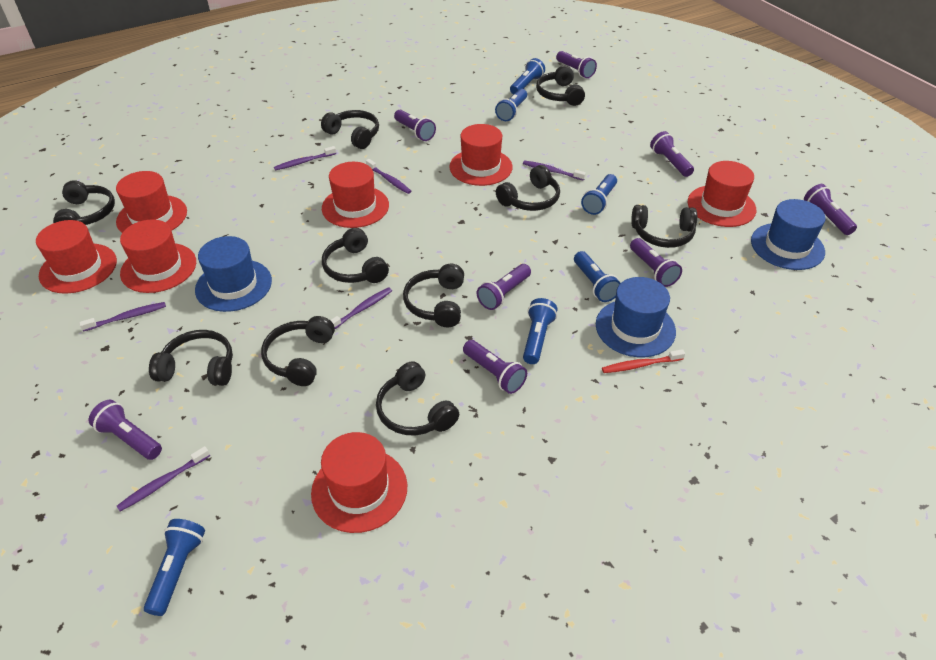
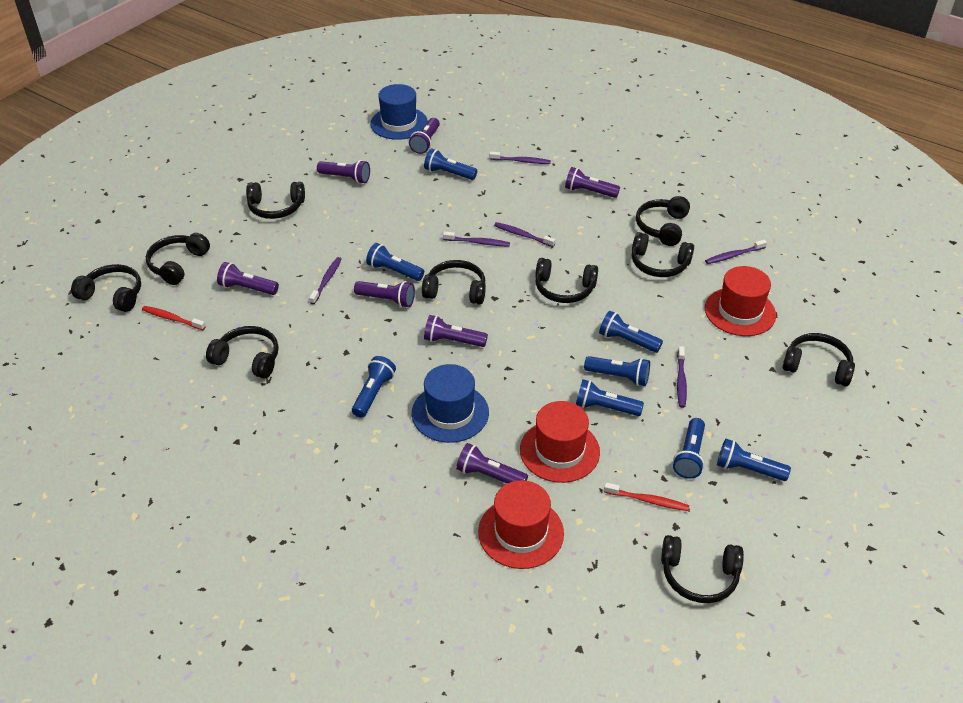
blue flashlight: 6 -> 8
blue hat: 3 -> 2
purple flashlight: 8 -> 7
red hat: 7 -> 3
red toothbrush: 1 -> 2

